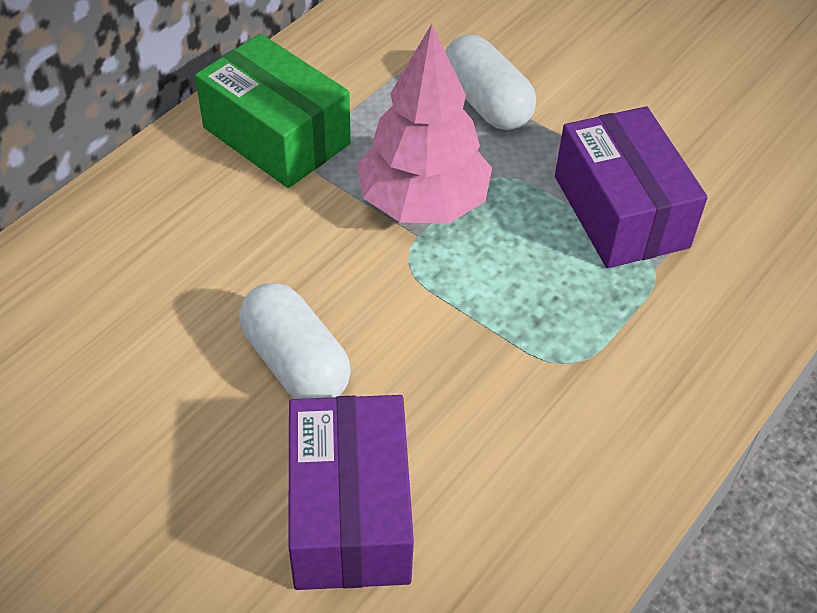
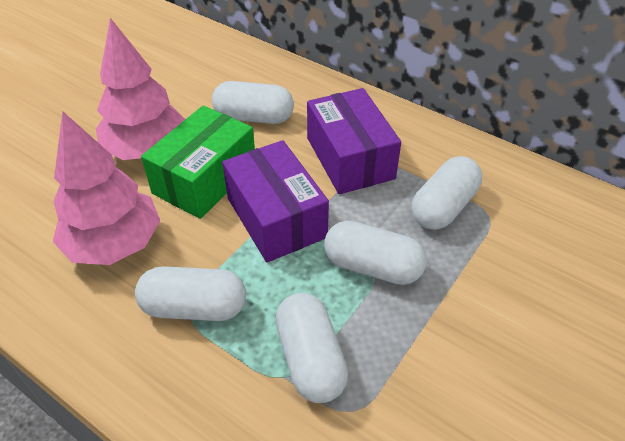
pink tree: 1 -> 2
white capsule: 2 -> 5

